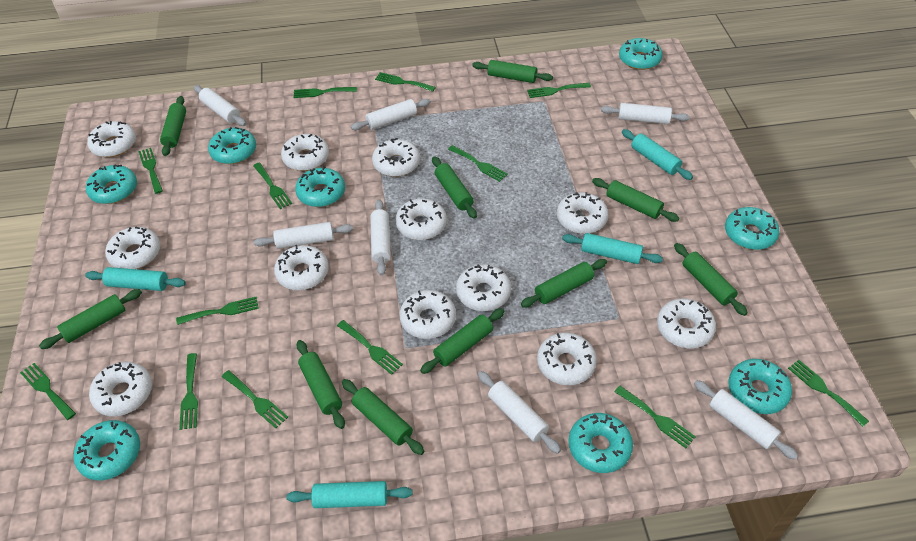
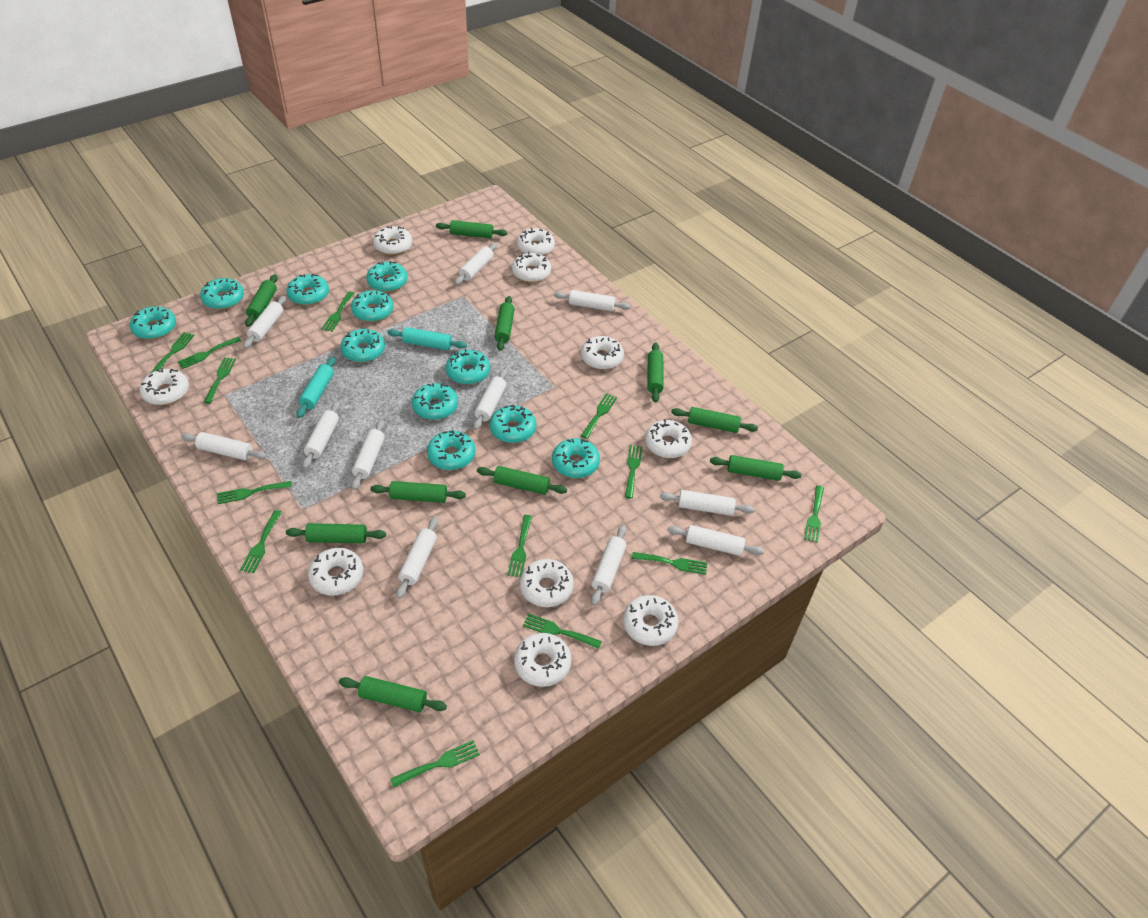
turquoise donut: 8 -> 11
turquoise rolling pin: 4 -> 2
white donut: 12 -> 10
white rolling pin: 7 -> 11

